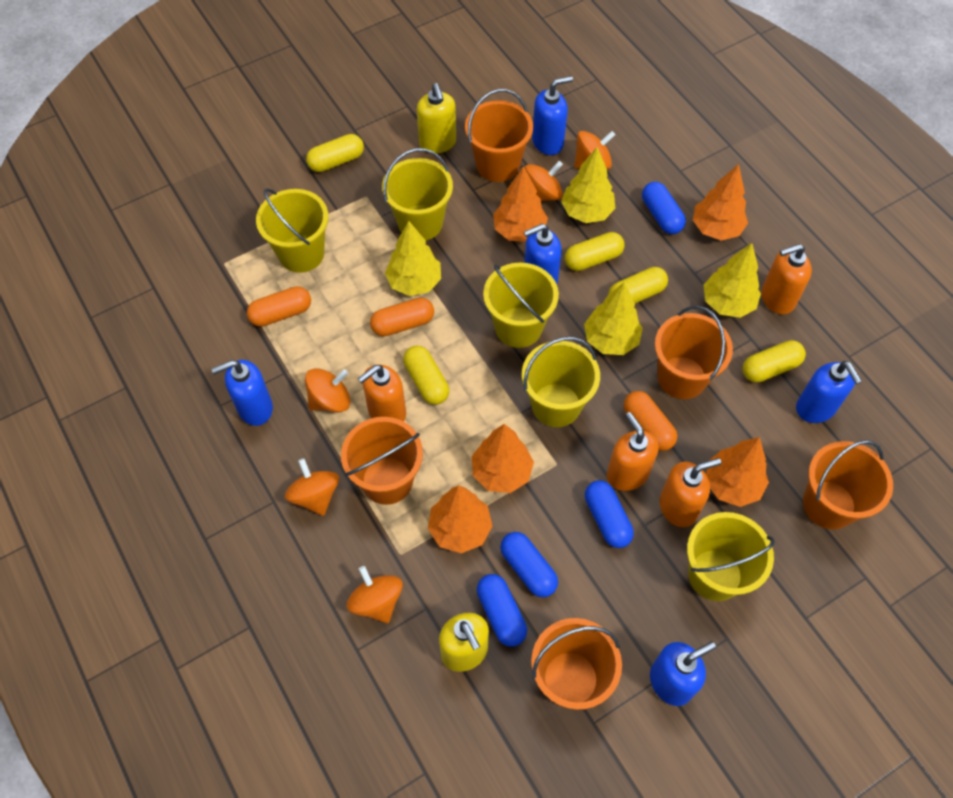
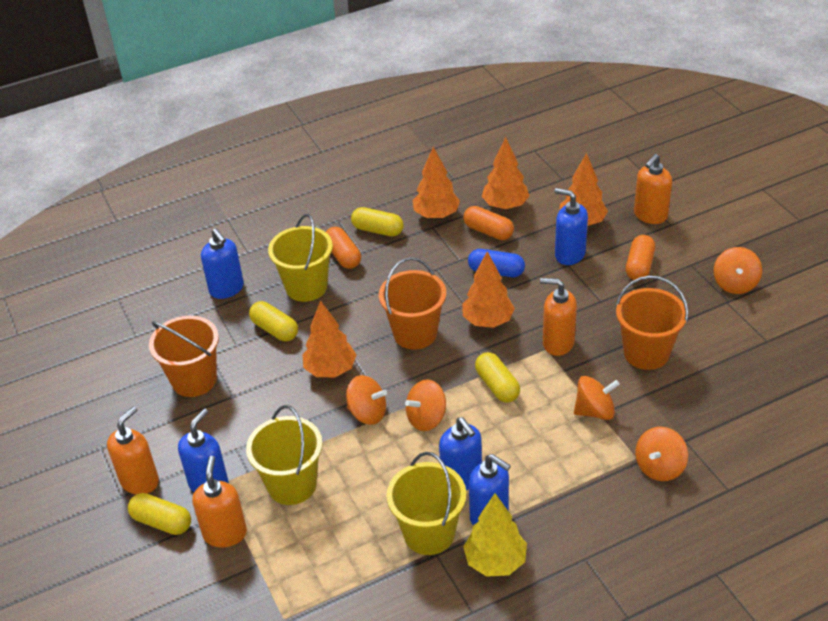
blue capsule: 4 -> 1
orange bucket: 5 -> 3
yellow bucket: 5 -> 3
yellow capsule: 5 -> 4
yellow soap dispenser: 2 -> 0
yellow tree: 4 -> 1

